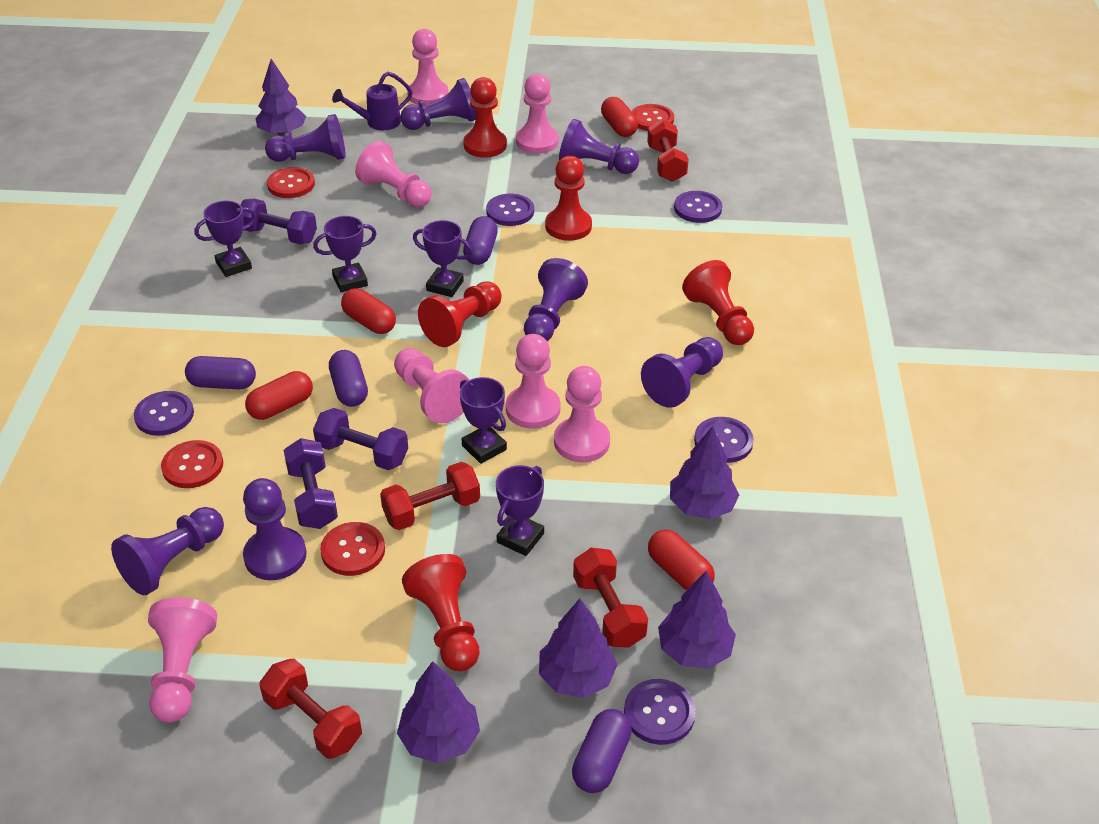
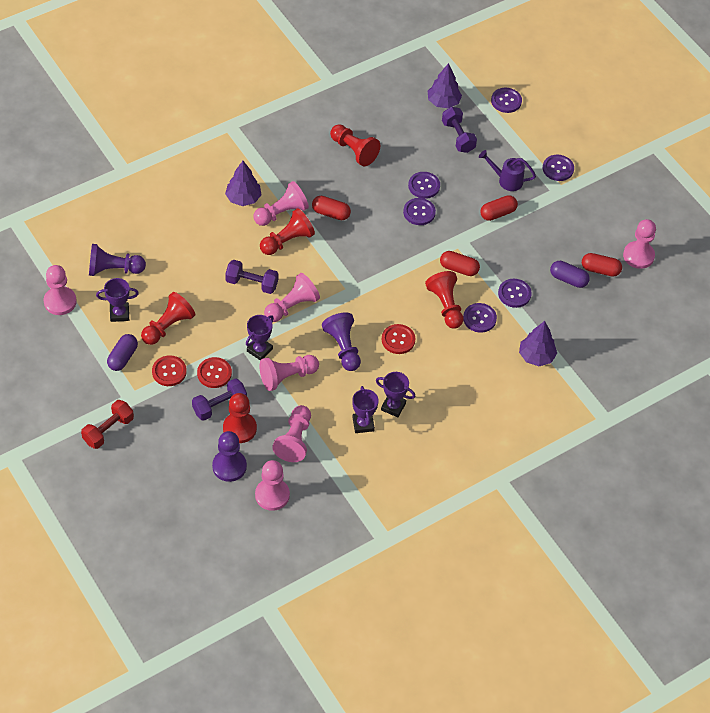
purple button: 5 -> 6
purple capsule: 4 -> 2
purple pawn: 7 -> 3
purple tree: 5 -> 3
purple trophy: 5 -> 4
red button: 4 -> 3
red dumbbell: 4 -> 1

